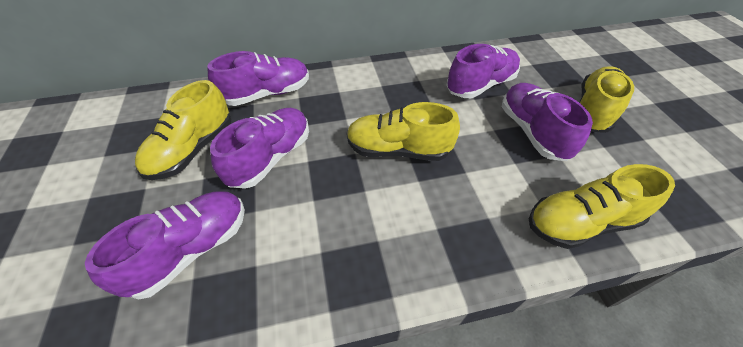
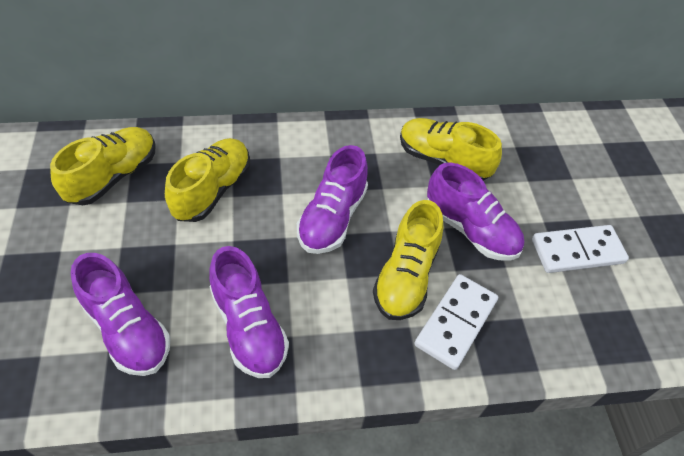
purple shoe: 5 -> 4
white domino: 0 -> 2

